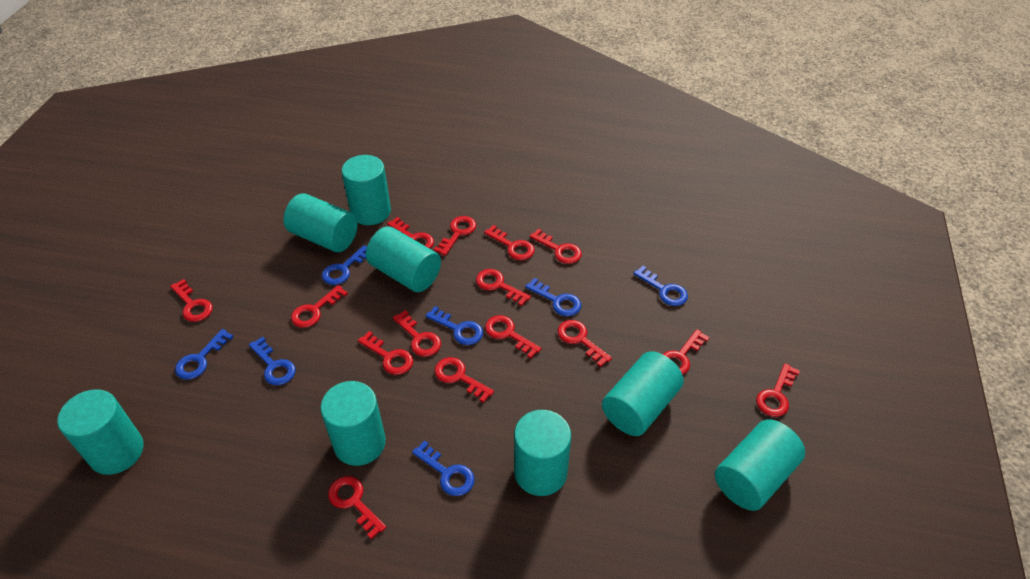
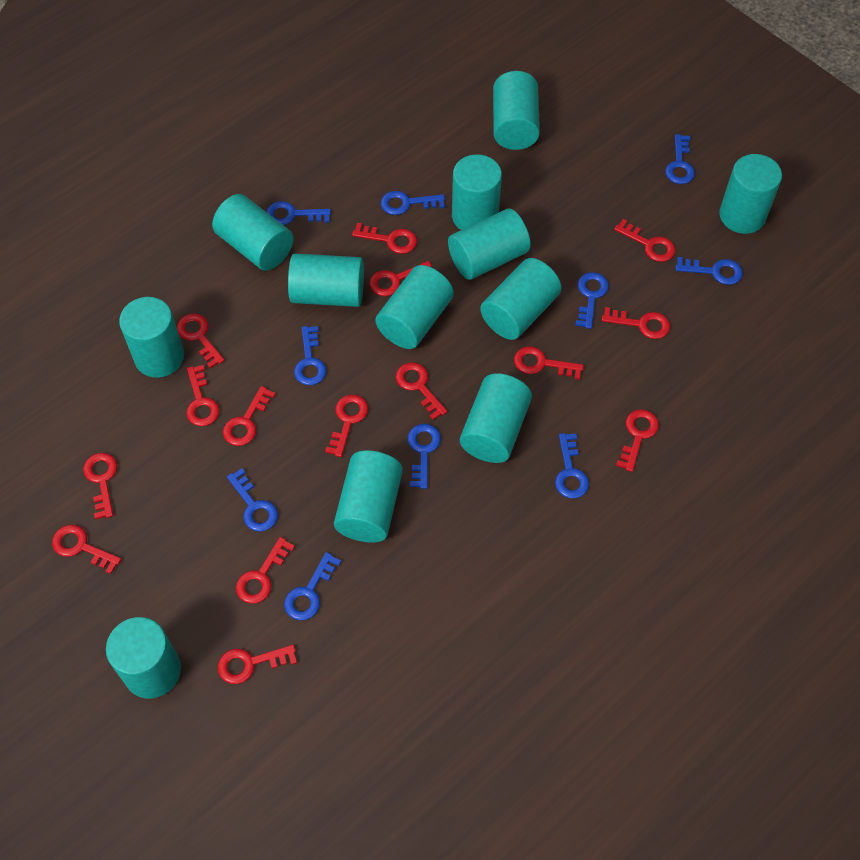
blue key: 7 -> 10
turquoise cylinder: 8 -> 12

